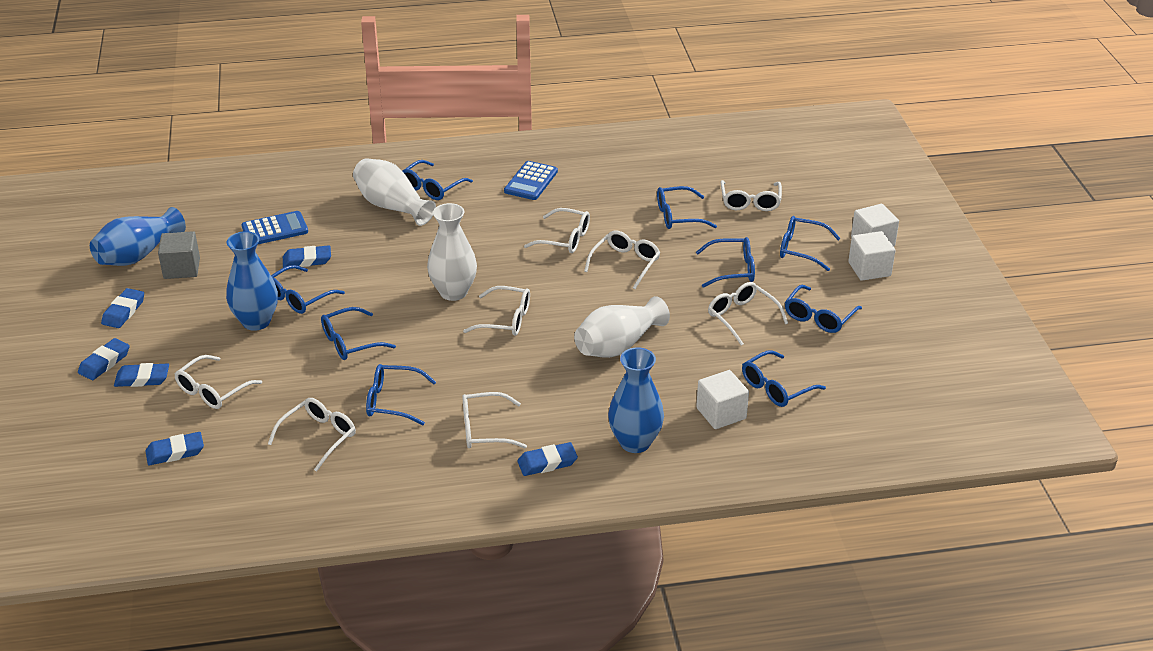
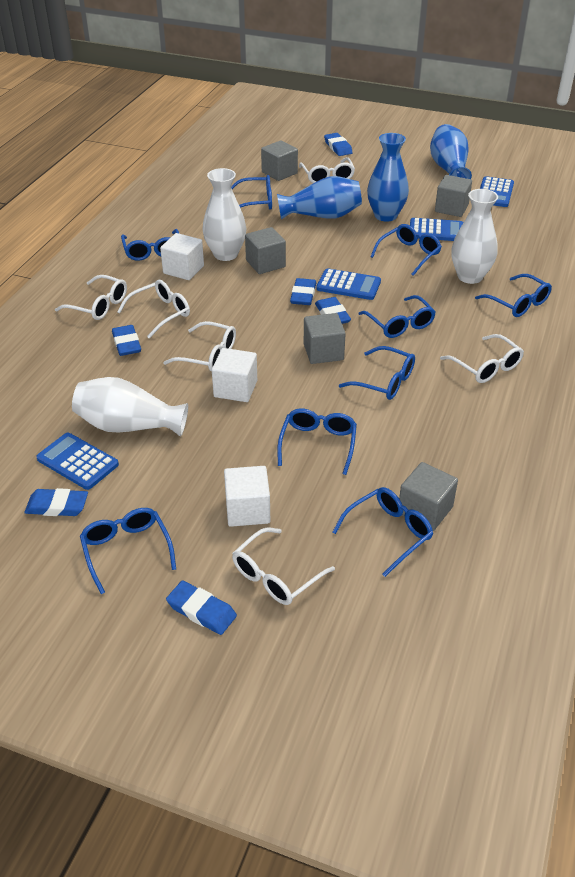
blue calculator: 2 -> 4
grey cube: 1 -> 5
white glasses: 8 -> 6

